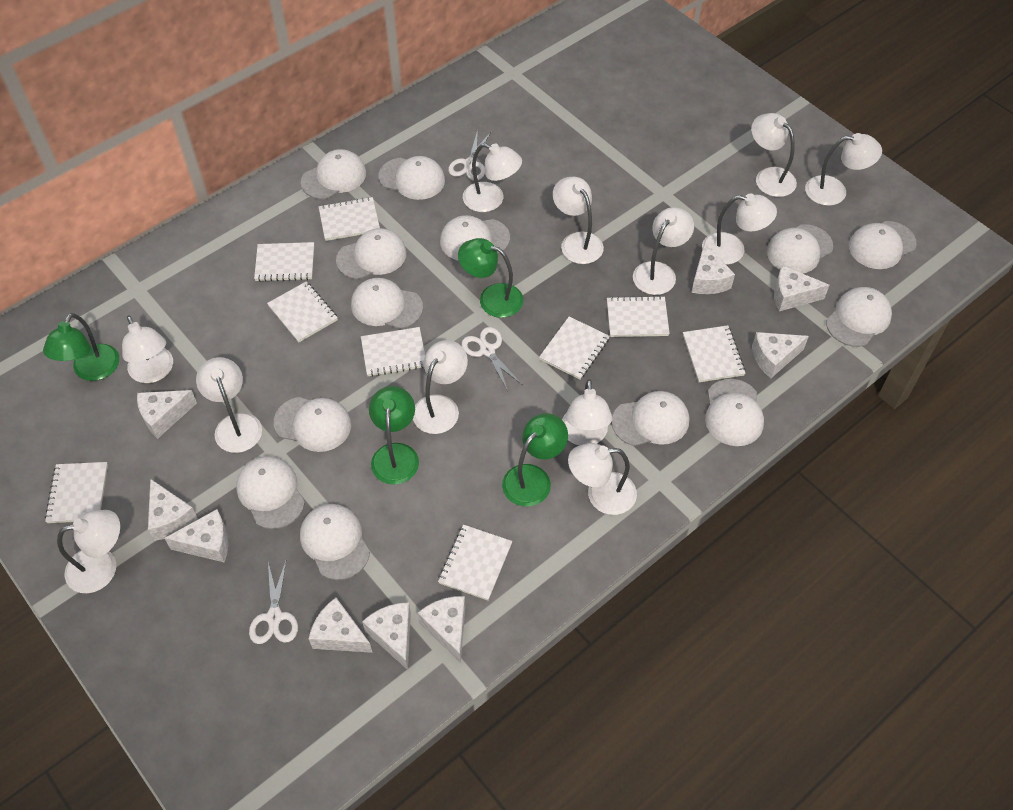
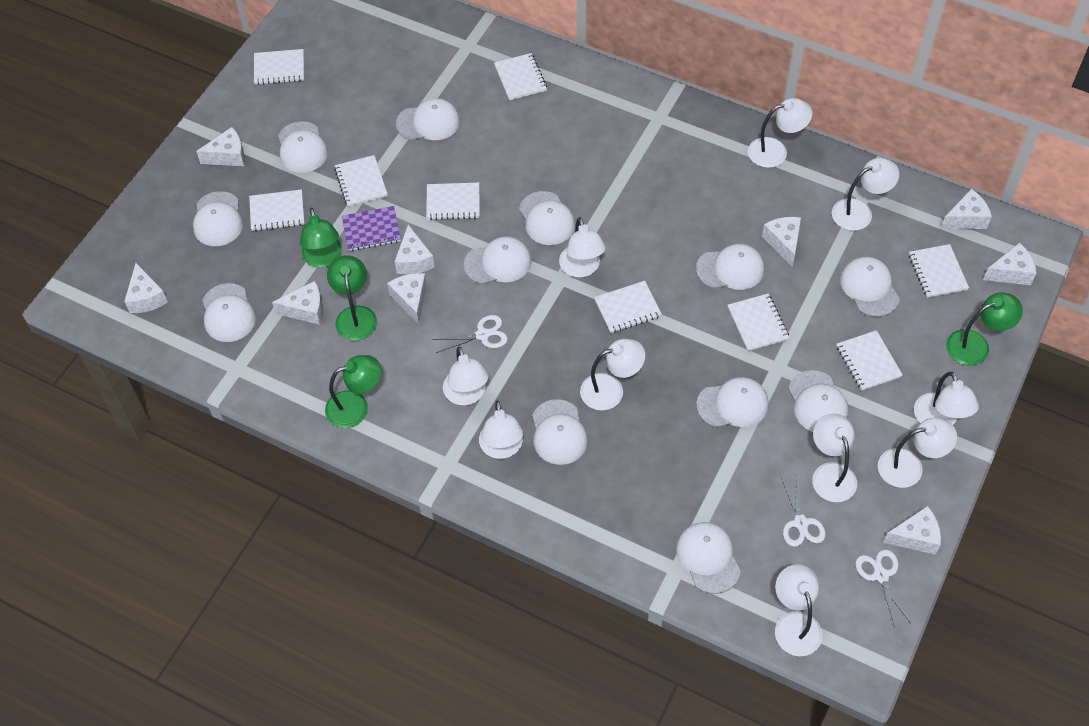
purple notebook: 0 -> 1
white cap: 13 -> 12
white lamp: 12 -> 10

